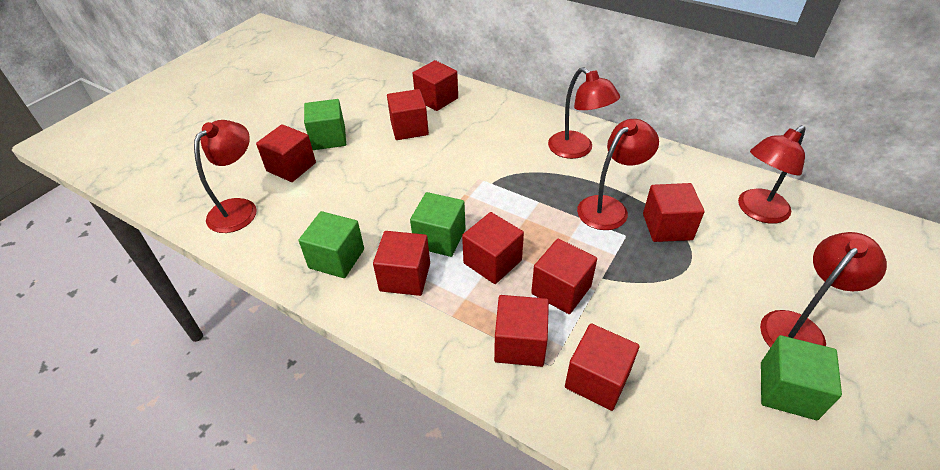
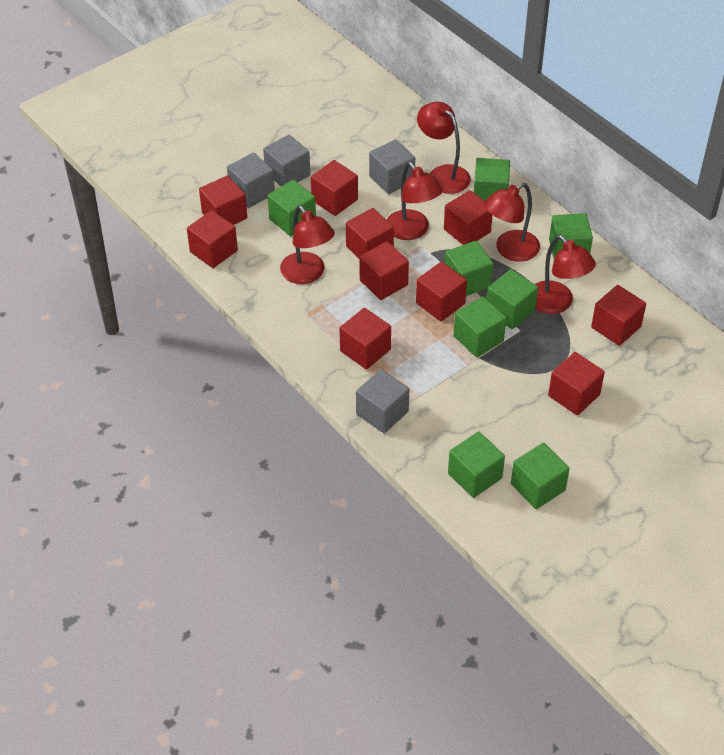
green cube: 4 -> 8
grey cube: 0 -> 4
red cube: 9 -> 10

